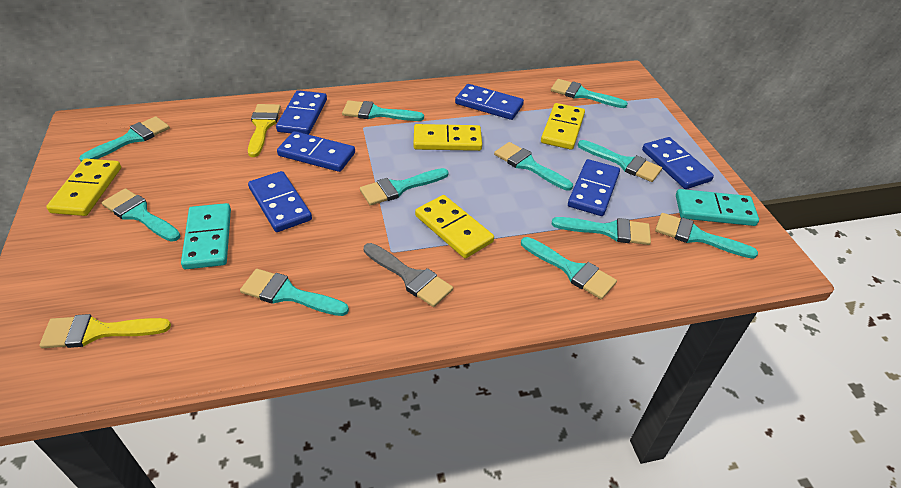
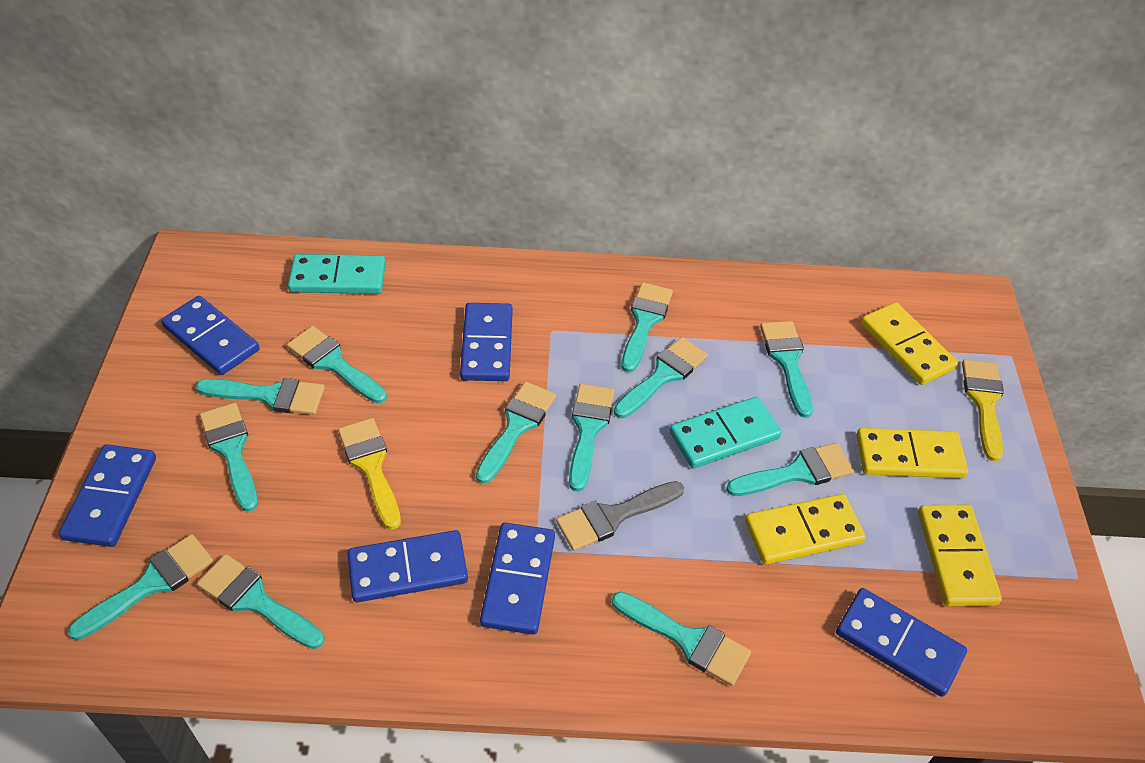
turquoise brush: 11 -> 12

